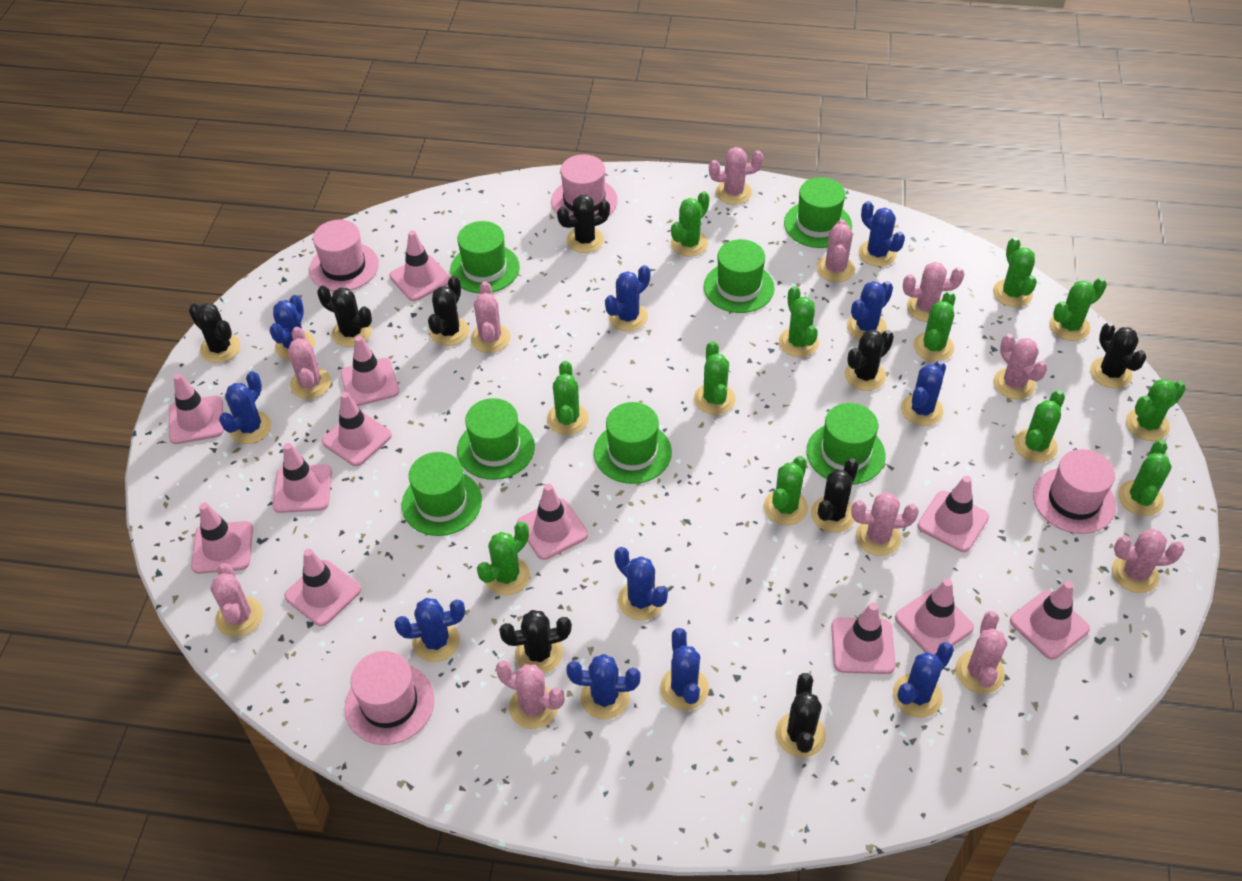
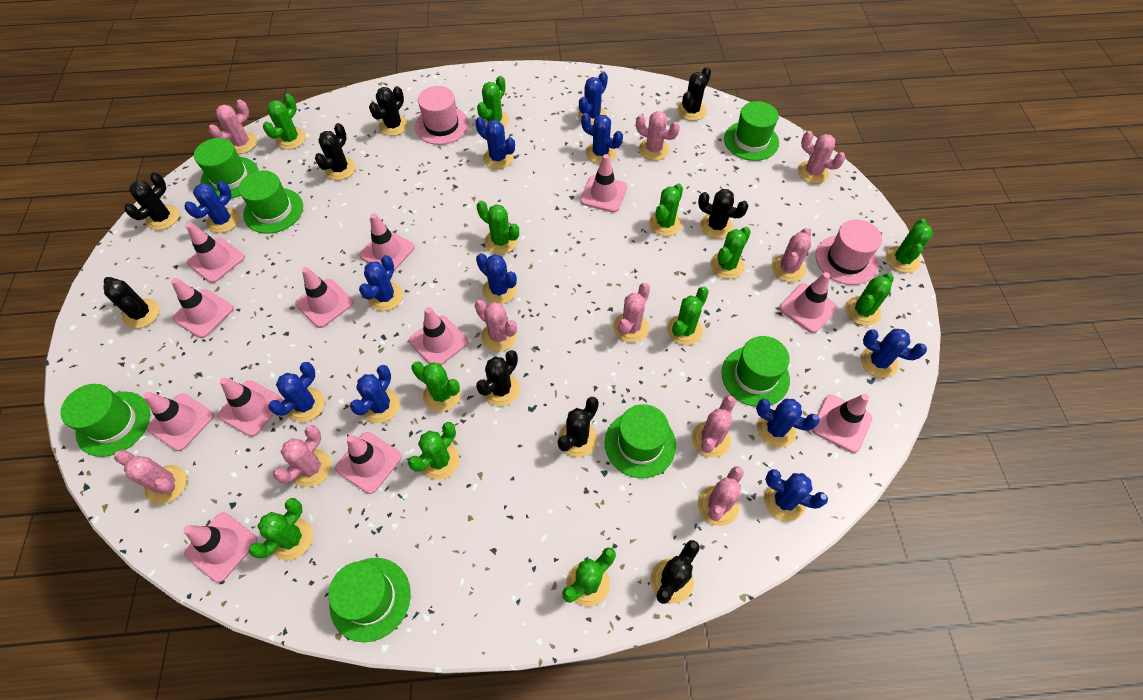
pink cactus: 11 -> 10
pink hat: 4 -> 2

